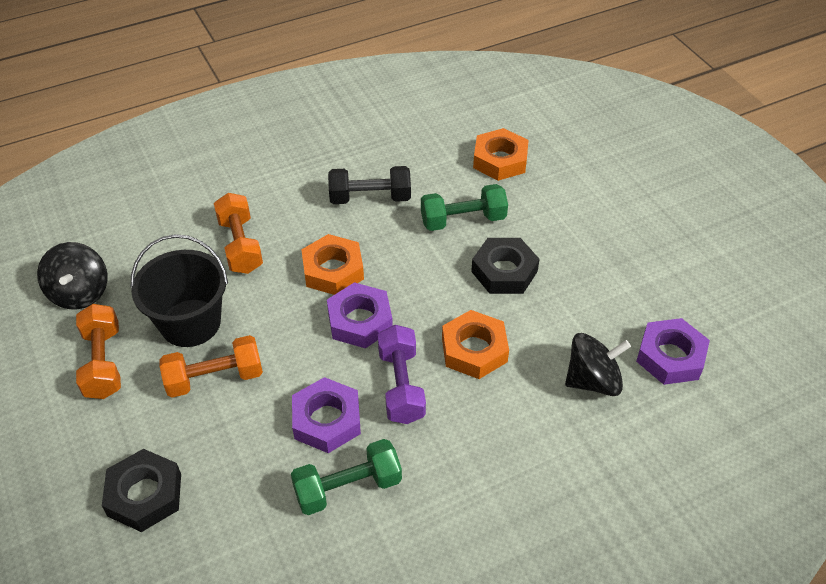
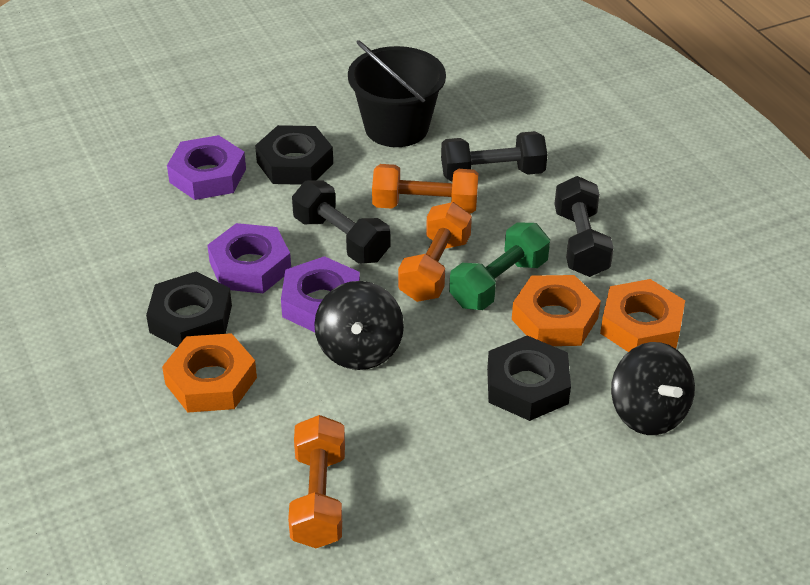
black dumbbell: 1 -> 3
black nut: 2 -> 3
green dumbbell: 2 -> 1
purple dumbbell: 1 -> 0

